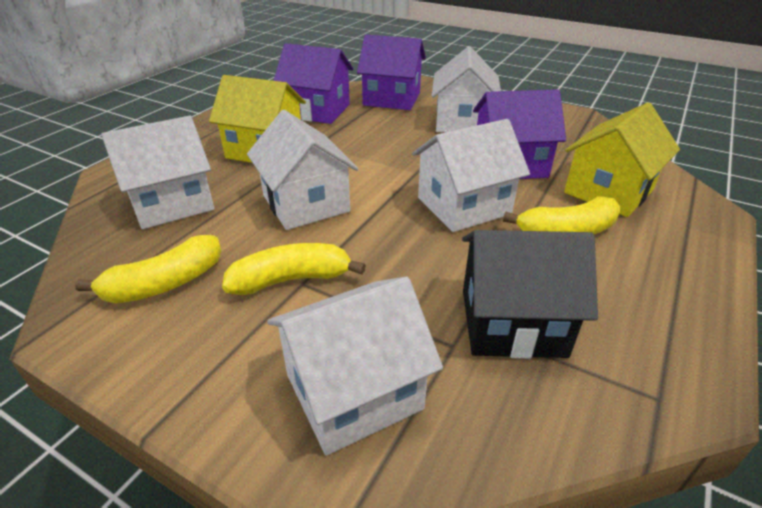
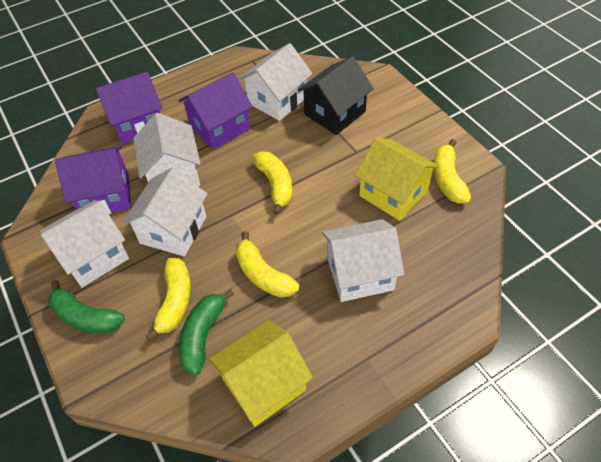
green banana: 0 -> 2
yellow banana: 3 -> 4

